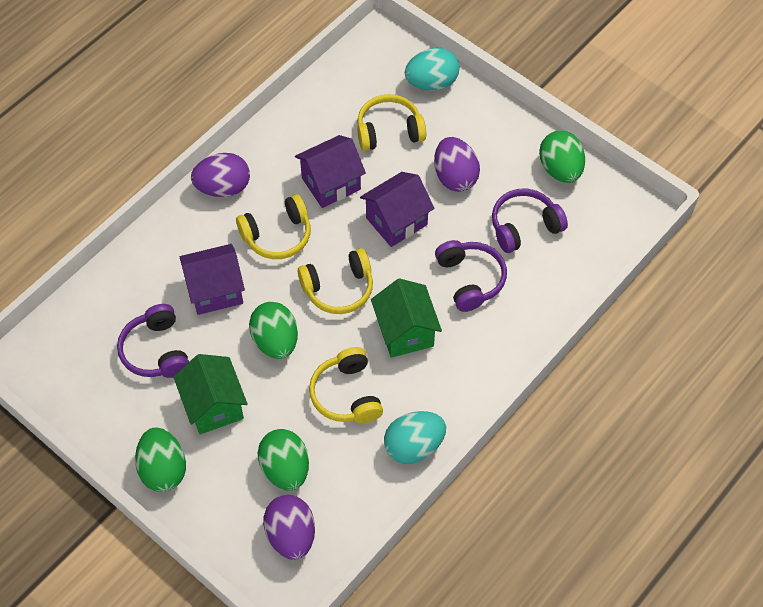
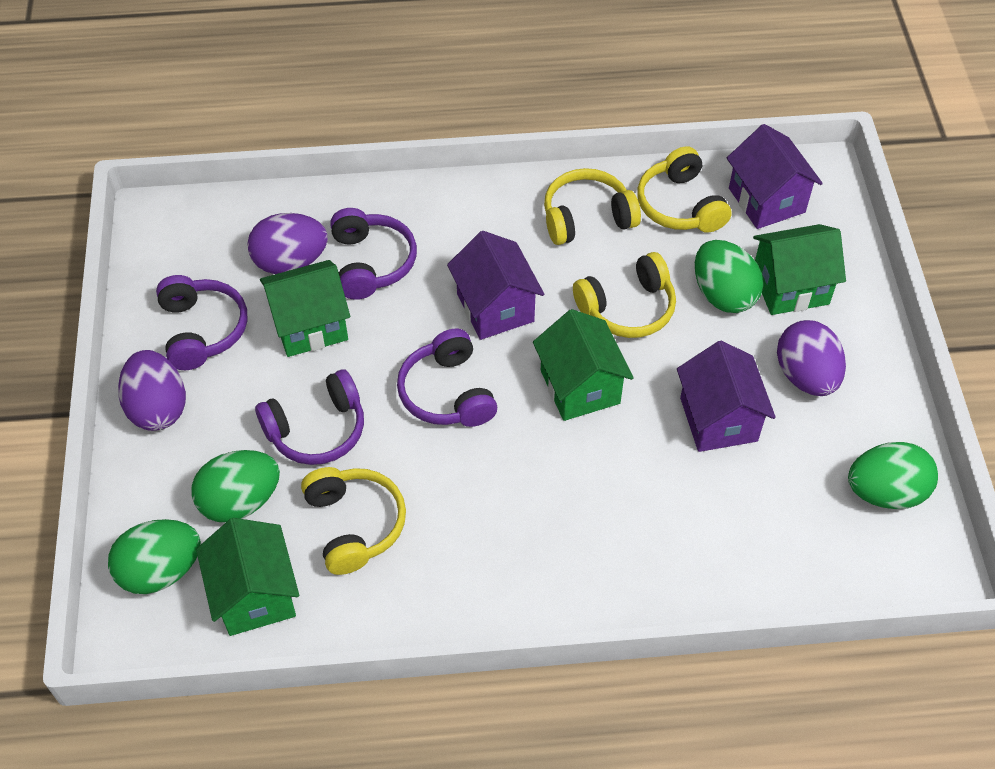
green house: 2 -> 4
purple headphones: 3 -> 4
turquoise egg: 2 -> 0

